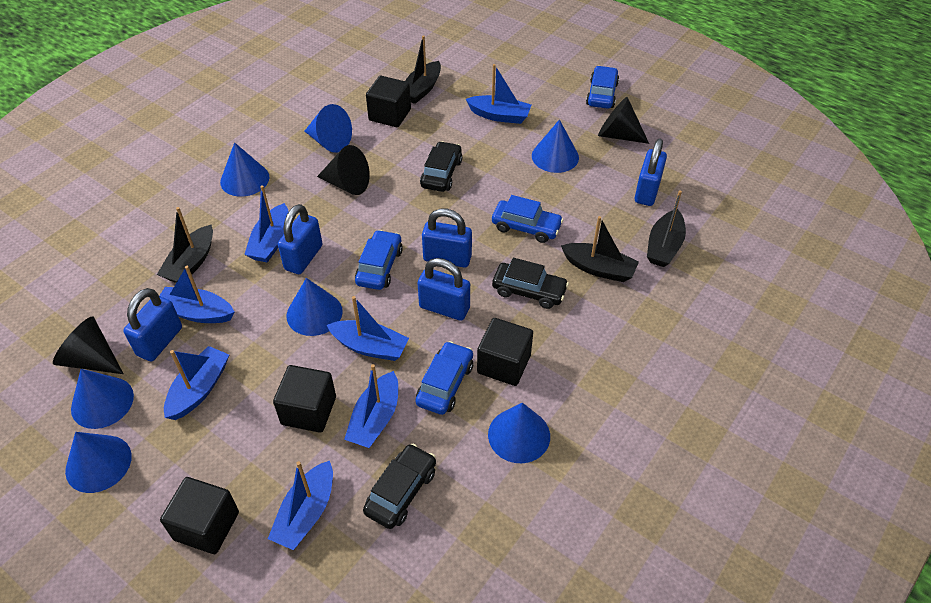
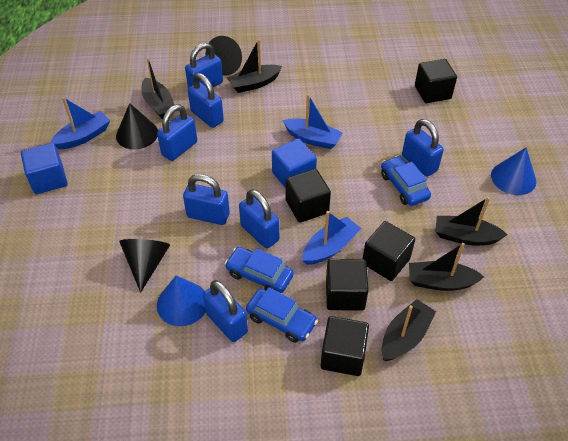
black boat: 4 -> 5
black car: 3 -> 0
black cube: 4 -> 5
blue boat: 7 -> 3
blue car: 4 -> 3
blue cone: 7 -> 2
blue cube: 0 -> 2
blue padlock: 5 -> 7

